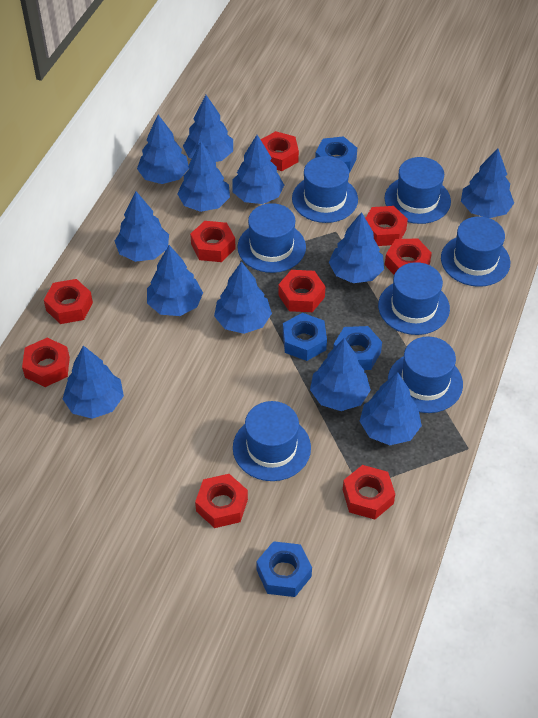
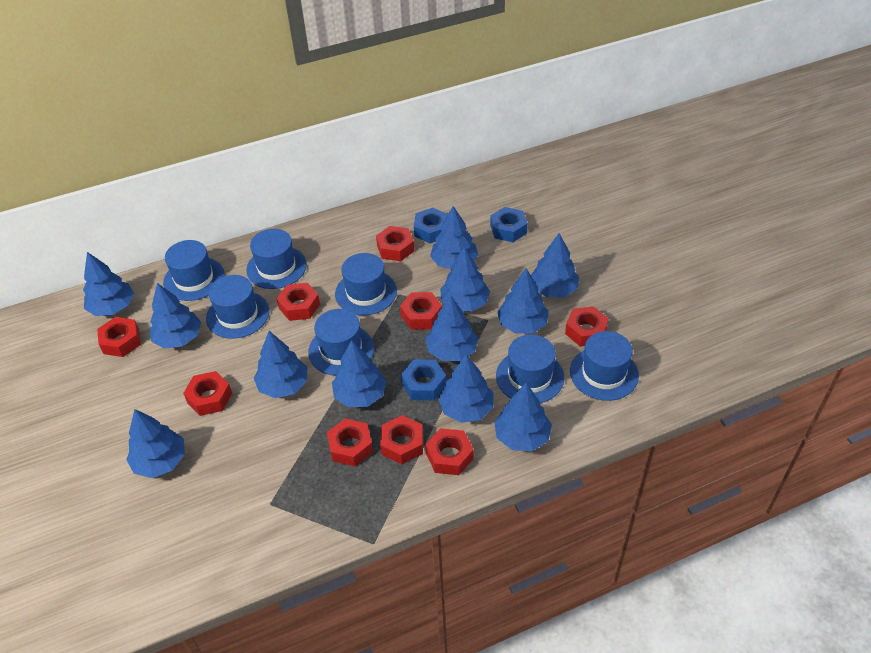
blue nut: 4 -> 3

